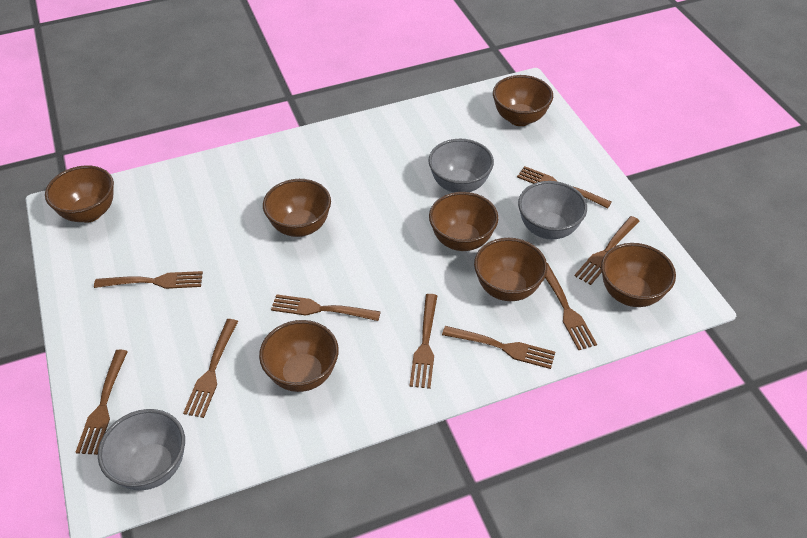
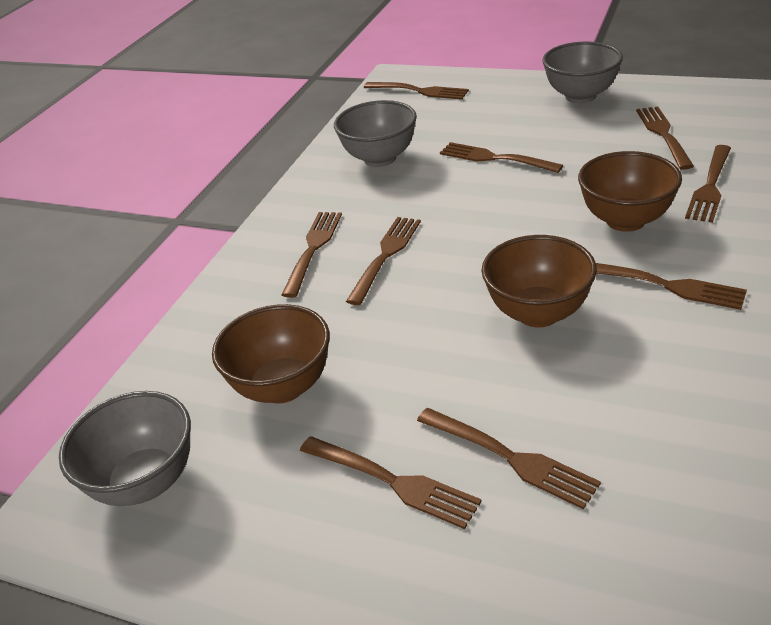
brown bowl: 7 -> 3

